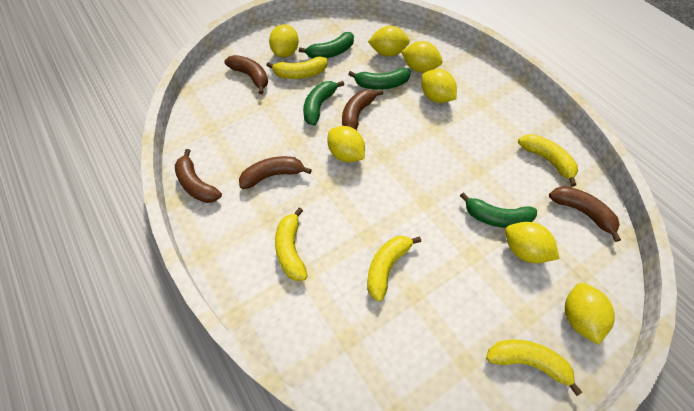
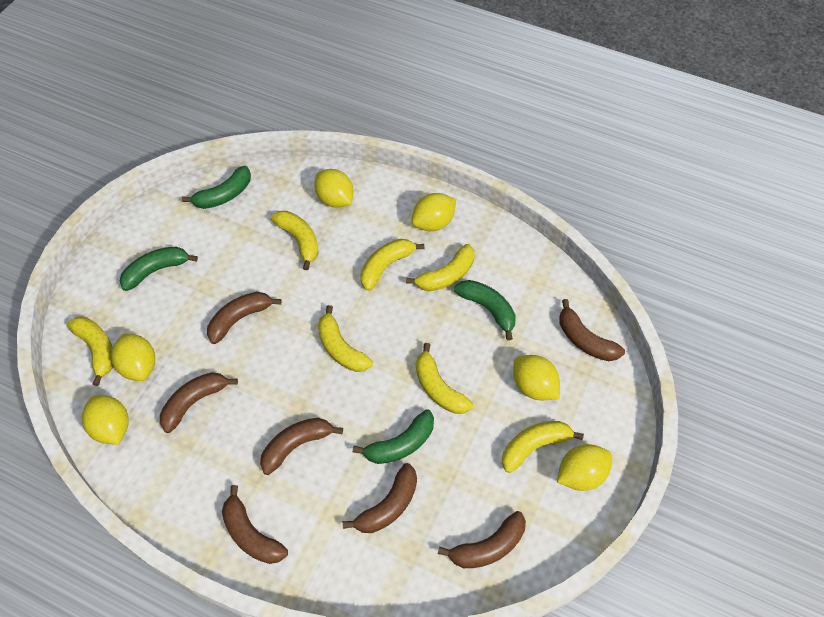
brown banana: 5 -> 7
yellow banana: 5 -> 7
yellow lemon: 7 -> 6

